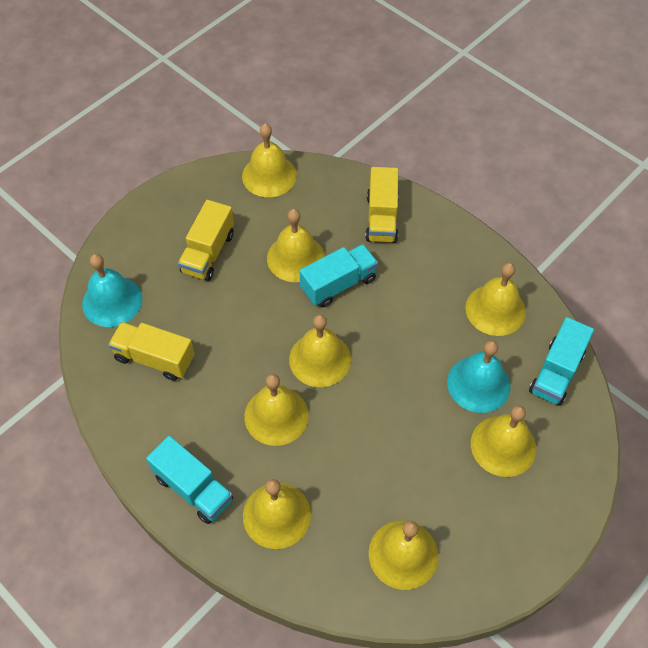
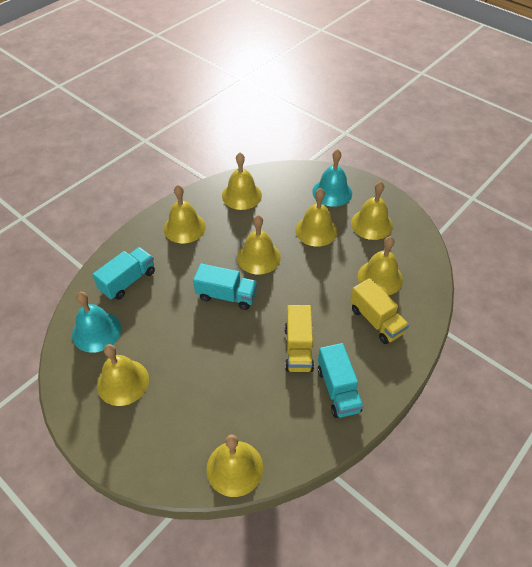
yellow truck: 3 -> 2

